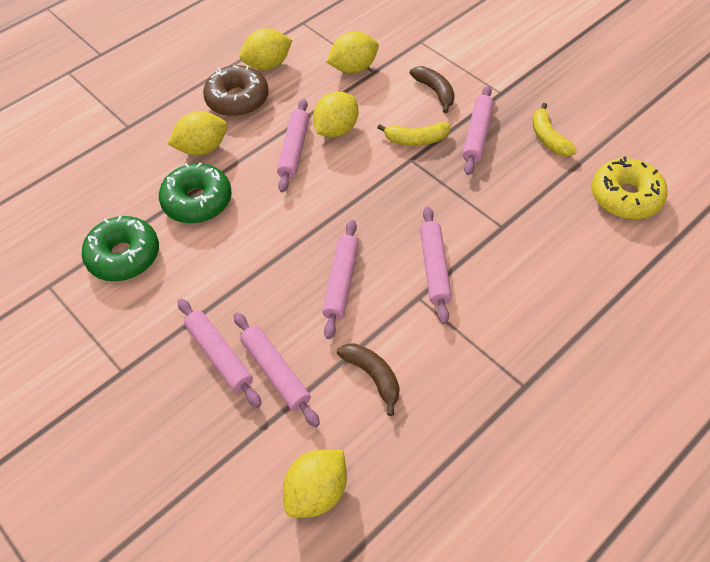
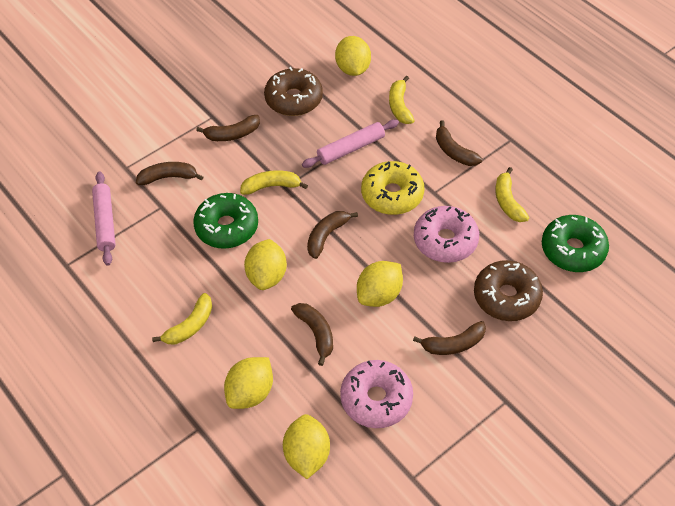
brown banana: 2 -> 6
brown donut: 1 -> 2
pink donut: 0 -> 2
pink rolling pin: 6 -> 2
yellow banana: 2 -> 4

